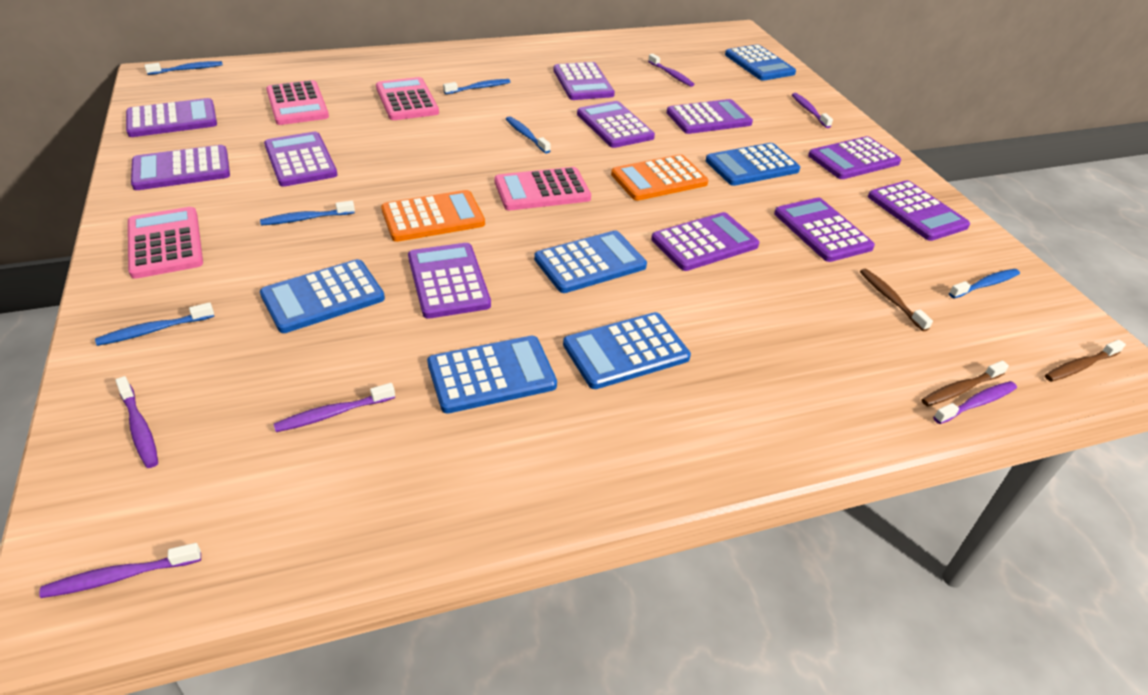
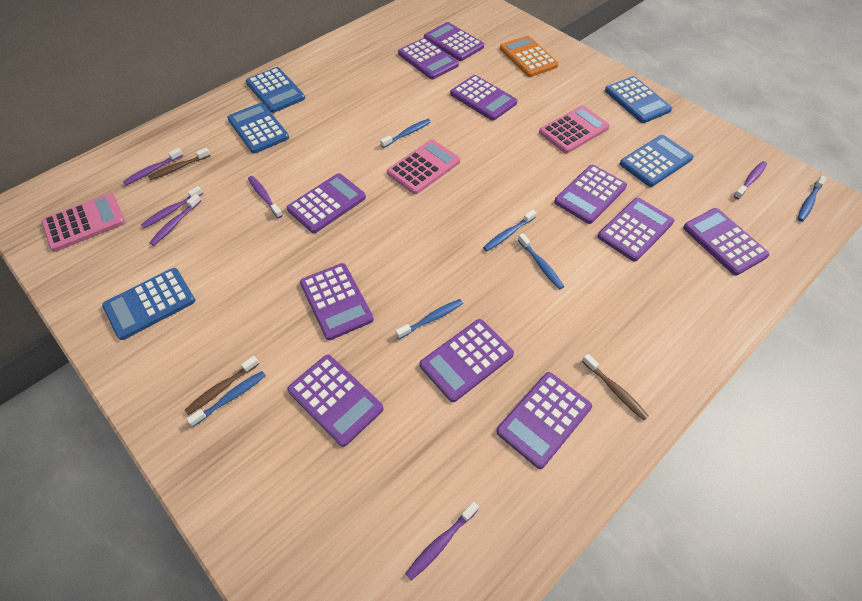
blue calculator: 6 -> 5
orange calculator: 2 -> 1
pink calculator: 4 -> 3

